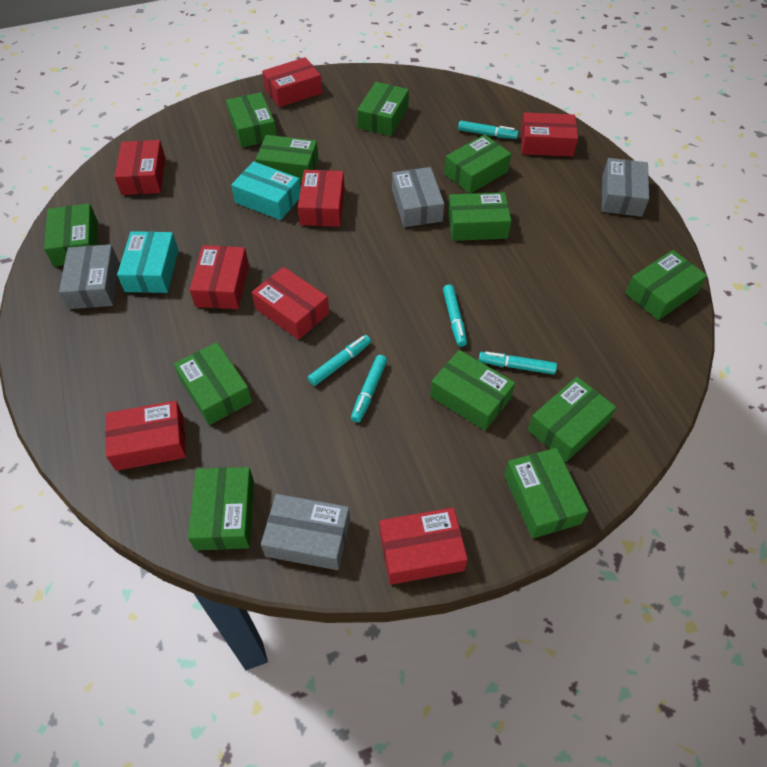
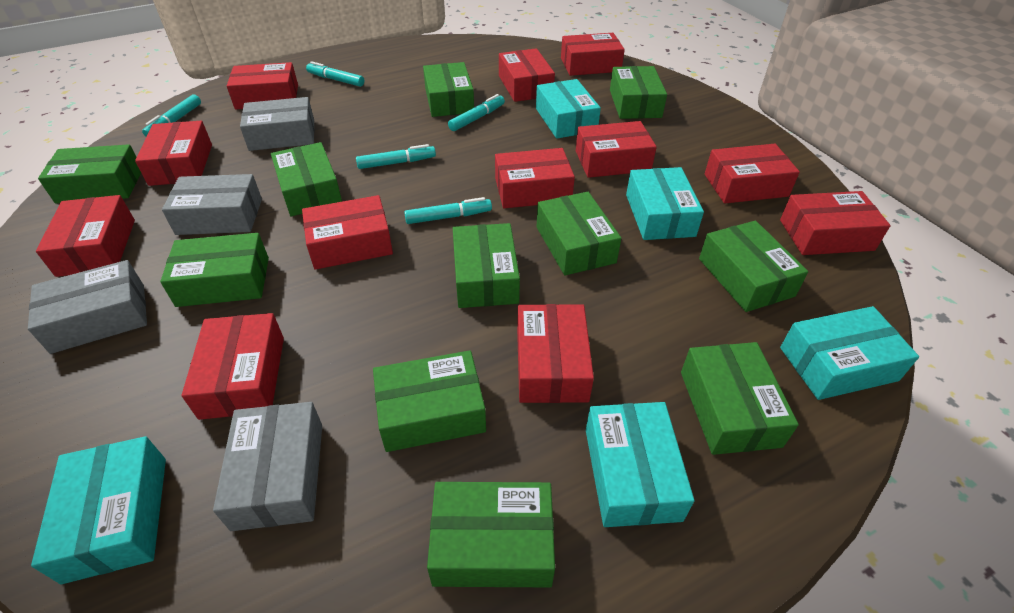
green box: 12 -> 11
red box: 8 -> 12
turquoise box: 2 -> 5

